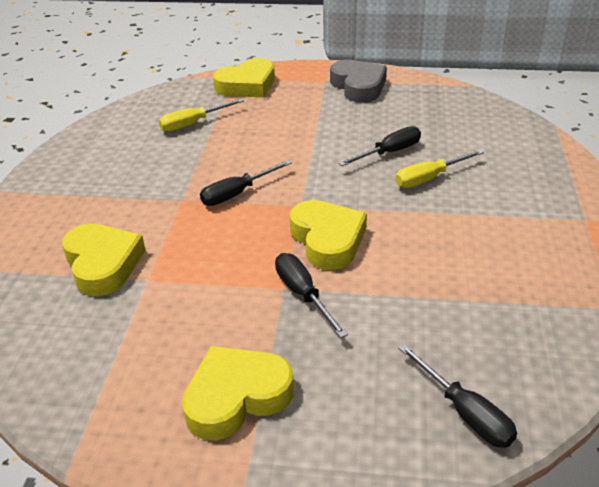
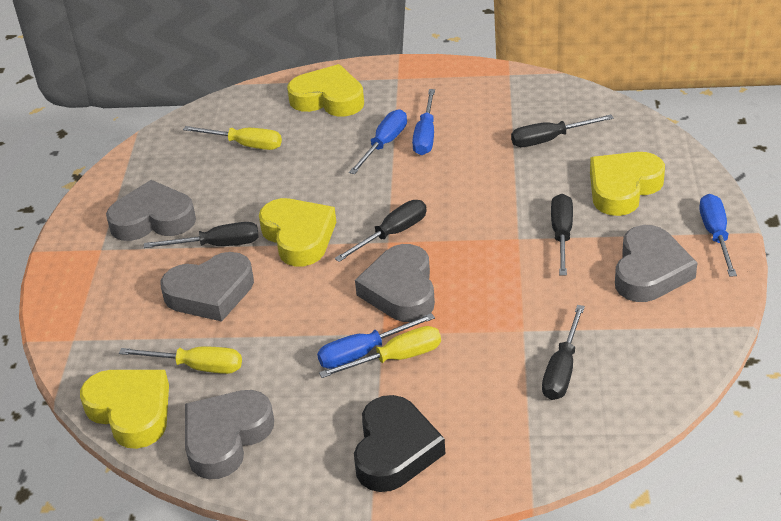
black heart: 0 -> 1
black screwdriver: 4 -> 5
blue screwdriver: 0 -> 4
grey heart: 1 -> 5
yellow screwdriver: 2 -> 3

